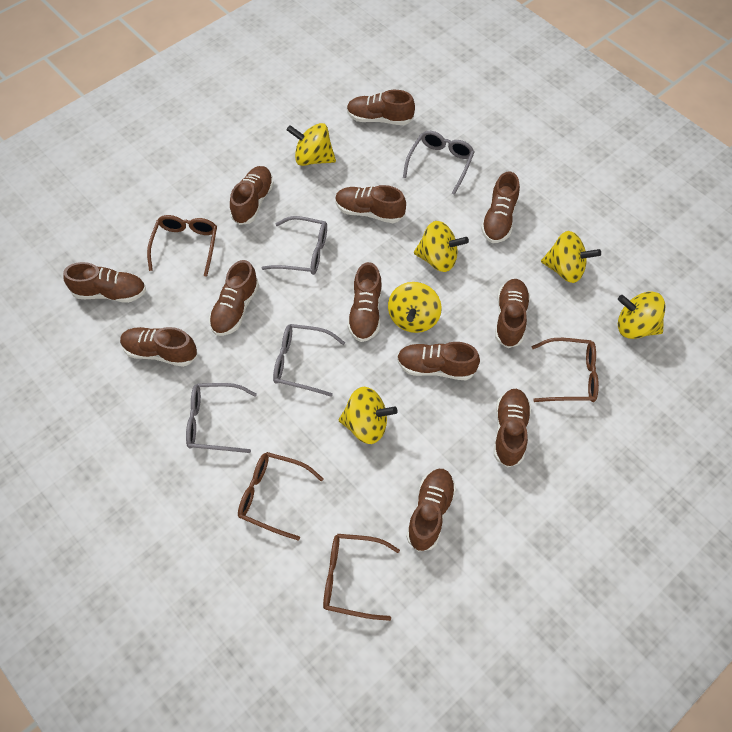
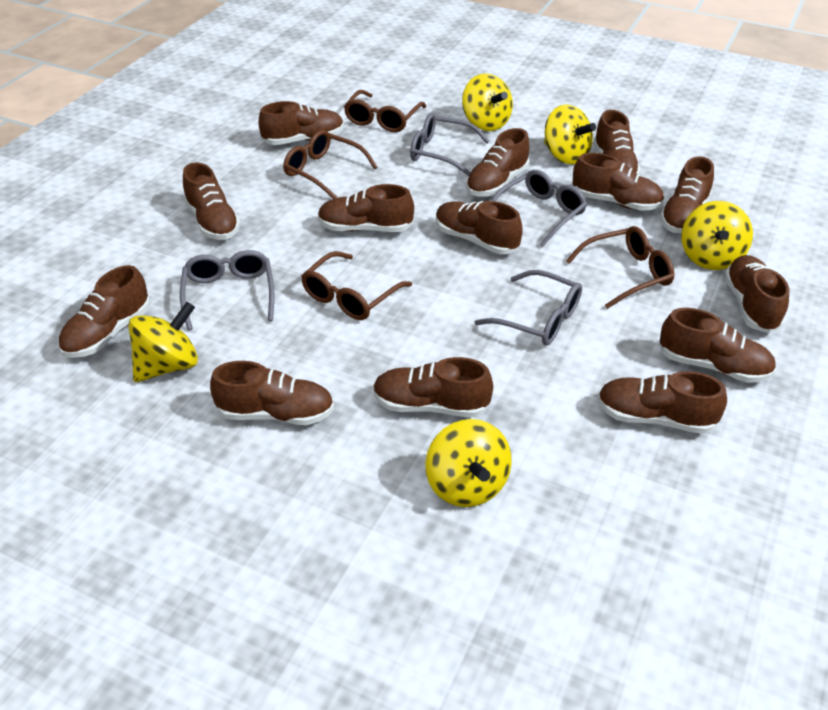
brown shoe: 12 -> 14
yellow spinning top: 6 -> 5

